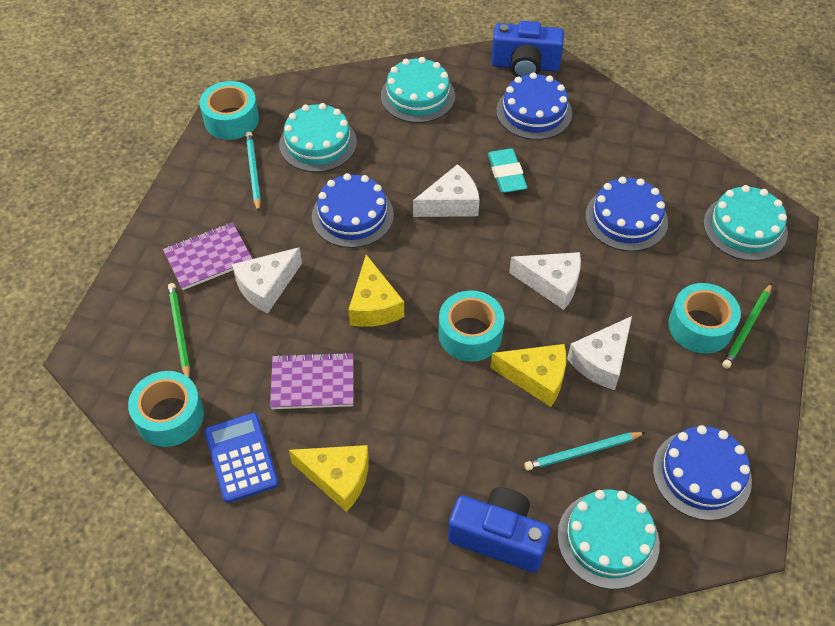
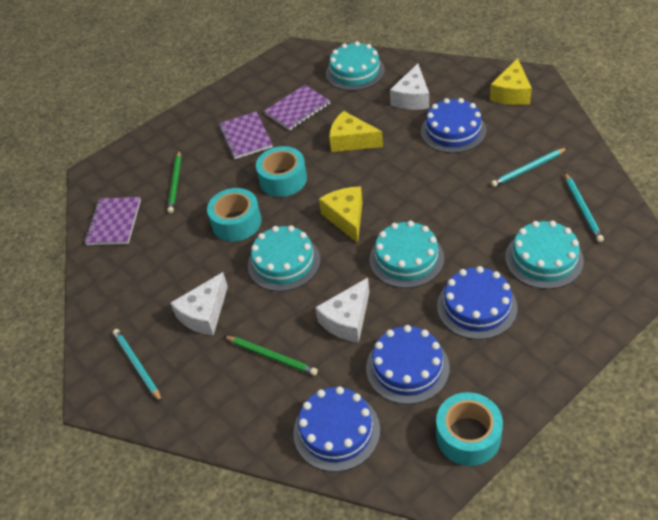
blue calculator: 1 -> 0
blue camera: 2 -> 0
purple notebook: 2 -> 3
turquoise eraser: 1 -> 0
turquoise pencil: 2 -> 3
turquoise tape: 4 -> 3
white cheese: 4 -> 3

